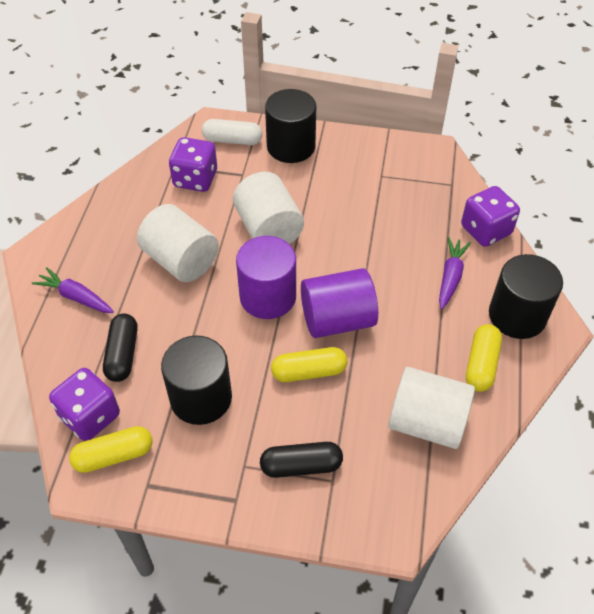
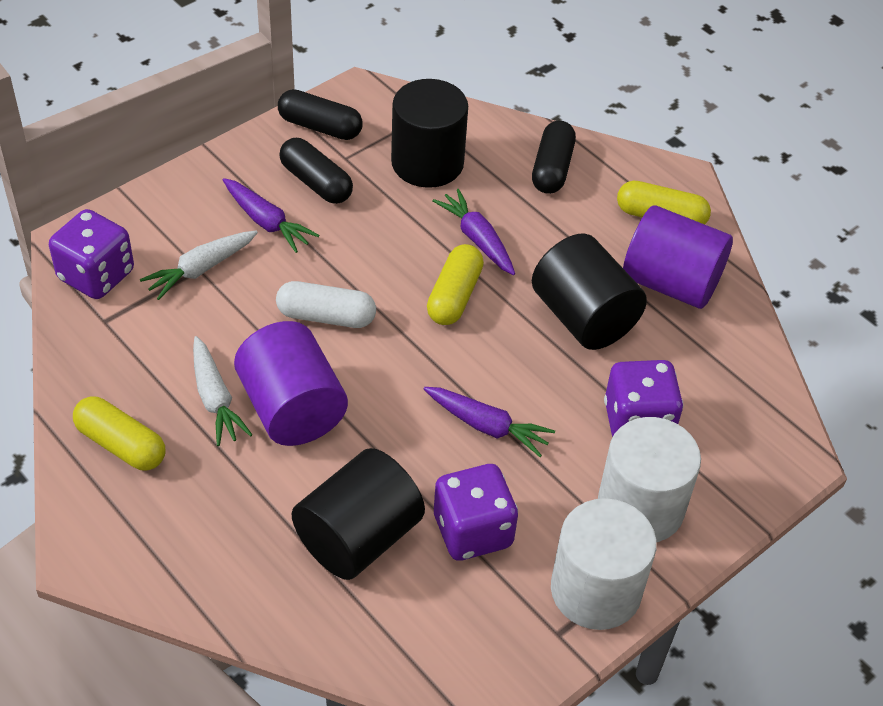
black capsule: 2 -> 3
purple carrot: 2 -> 3
white carrot: 0 -> 2
white cylinder: 3 -> 2

